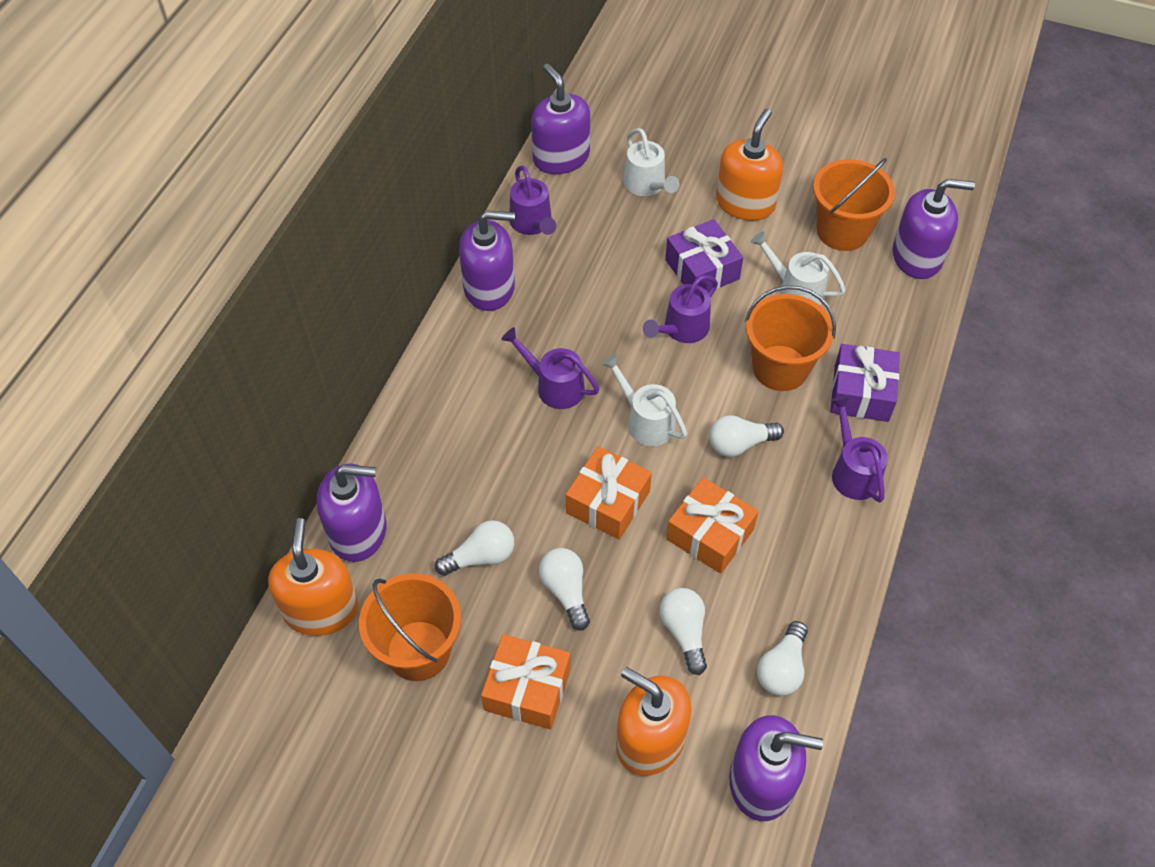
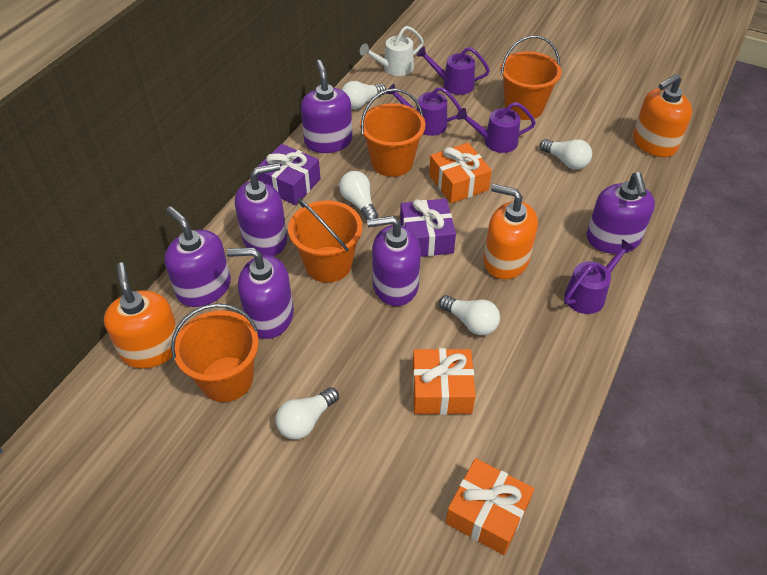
orange bucket: 3 -> 4
purple soap dispenser: 5 -> 6
white watering can: 3 -> 1

